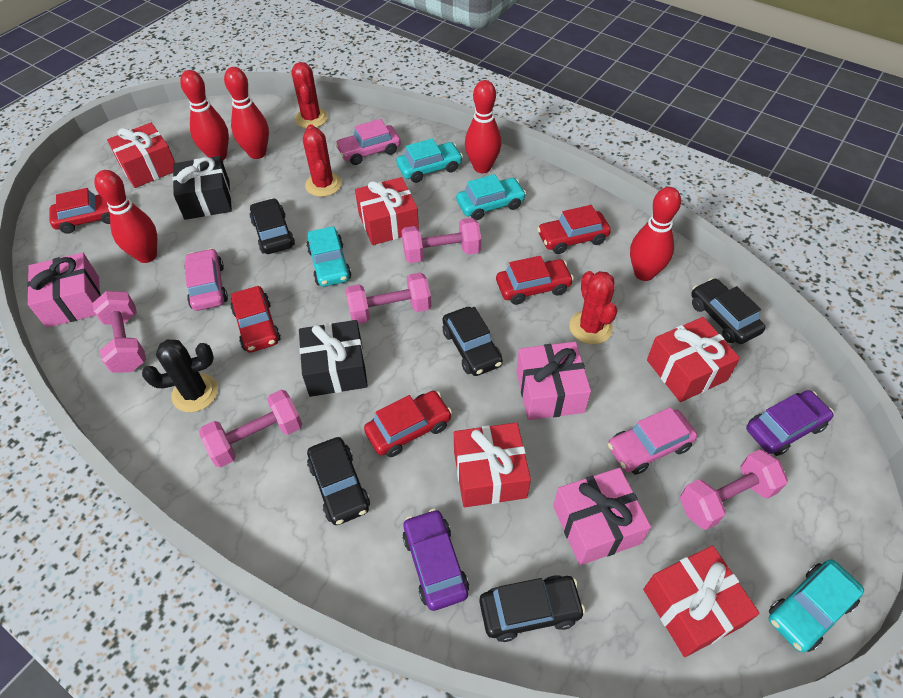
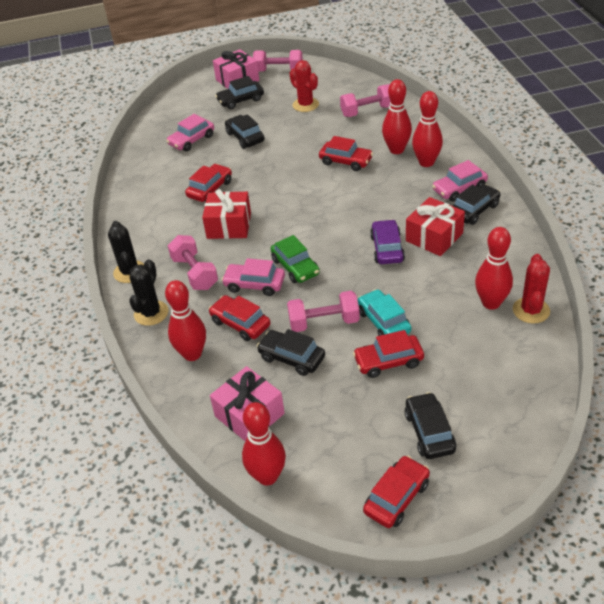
black cactus: 1 -> 2
black gift: 2 -> 0
green car: 0 -> 1
pink dumbbell: 5 -> 4
pink gift: 3 -> 2
purple car: 2 -> 1
red cactus: 3 -> 2
red gift: 5 -> 2
turquoise car: 4 -> 1

